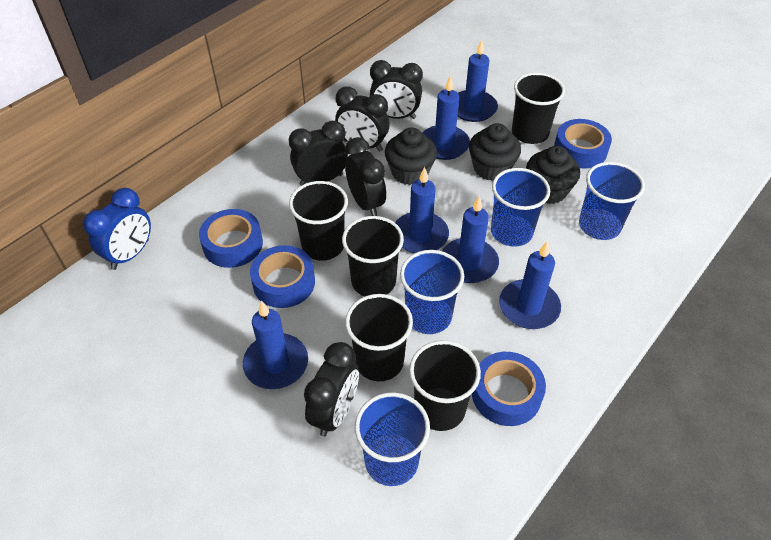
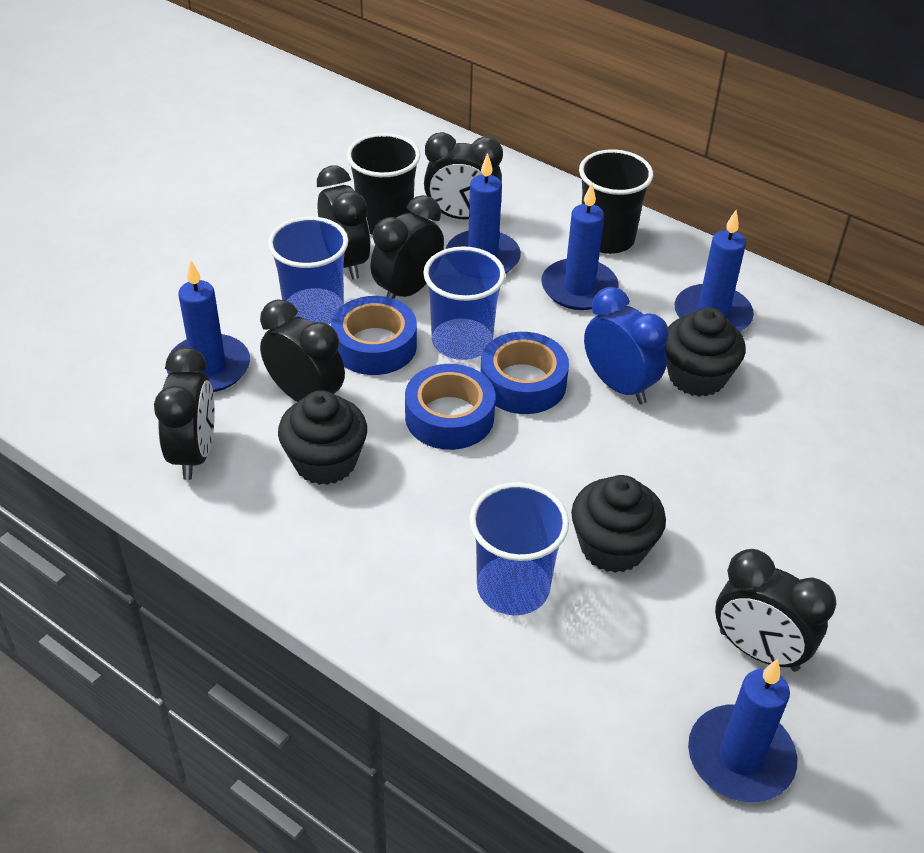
black clock: 5 -> 6
black cup: 5 -> 2
blue candle: 6 -> 5
blue cup: 4 -> 3
blue tape: 4 -> 3

